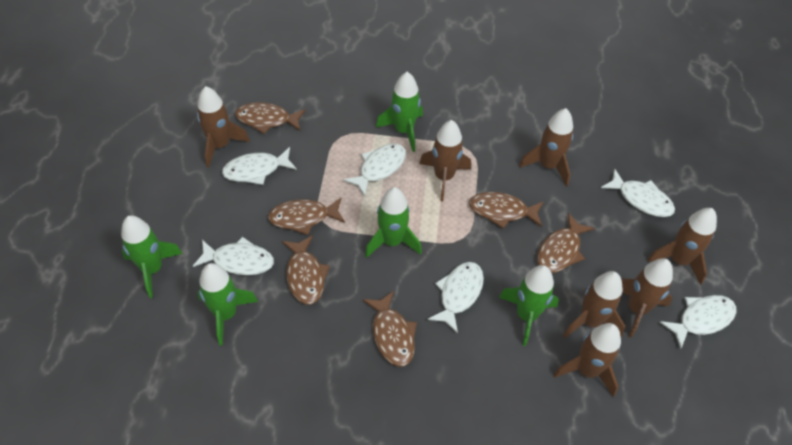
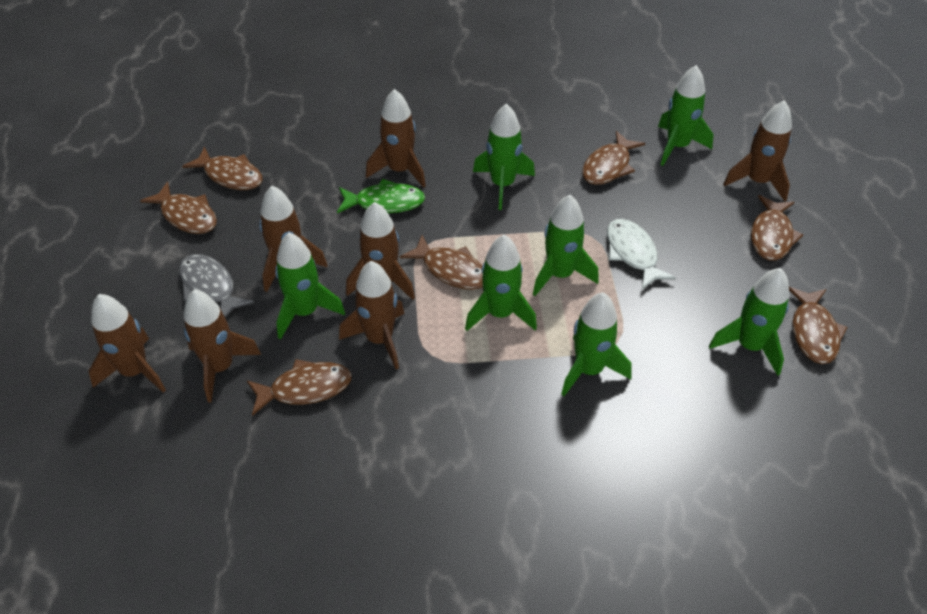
brown fish: 6 -> 7
green fish: 0 -> 1
green rocket: 5 -> 7
grey fish: 0 -> 1
white fish: 6 -> 1

